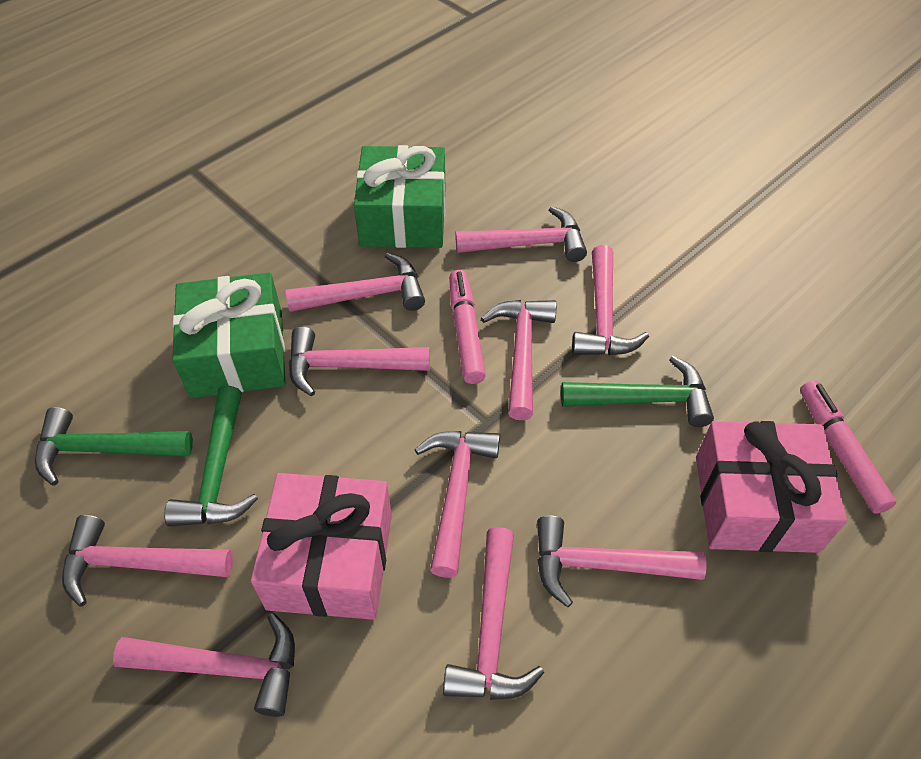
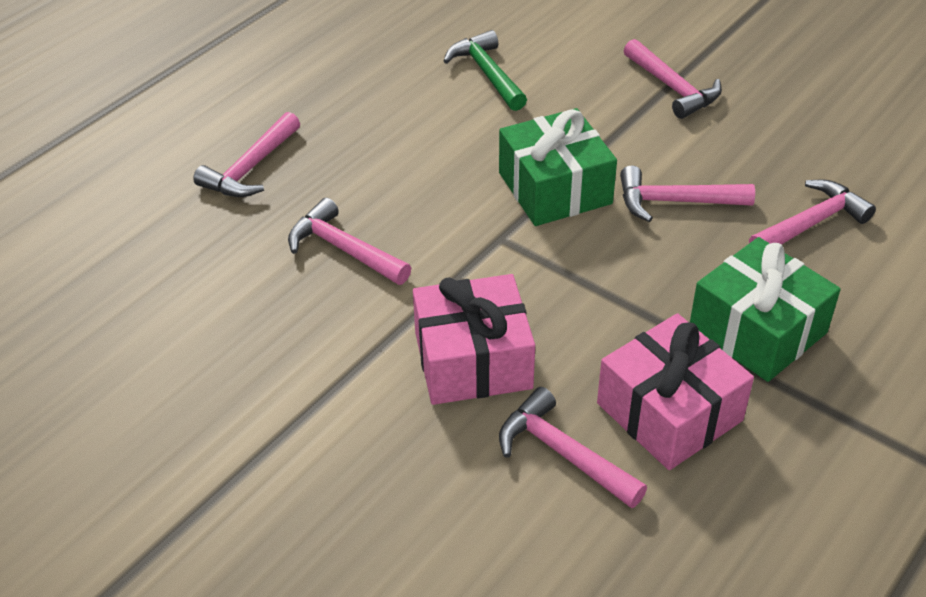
green hammer: 3 -> 1
pink hammer: 10 -> 6
pink marker: 2 -> 0

